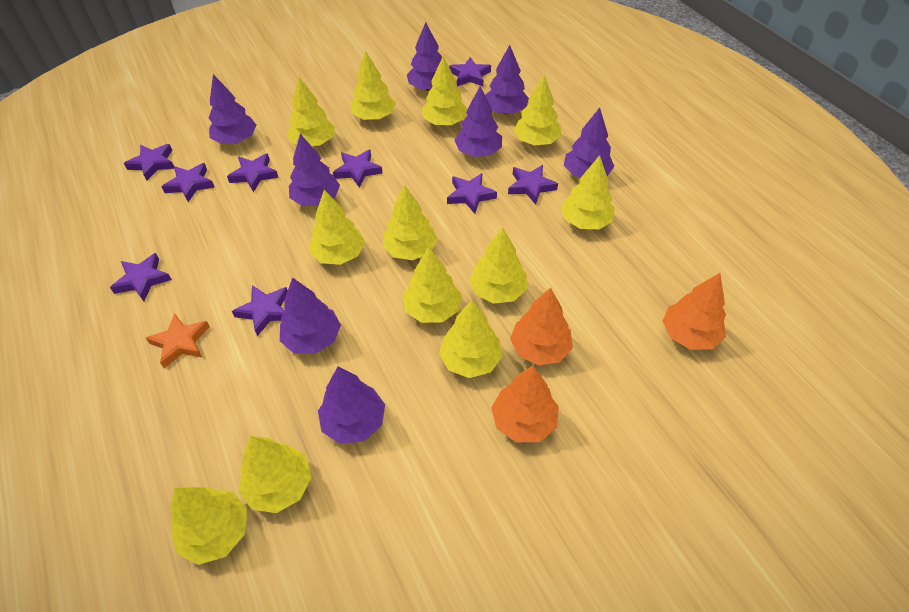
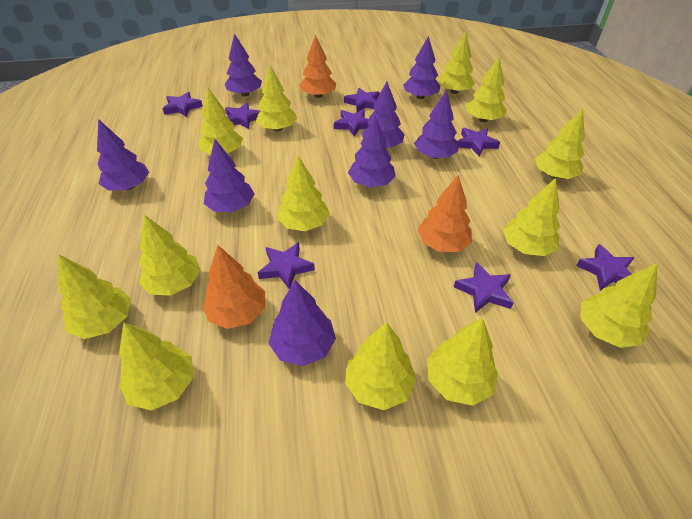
orange star: 1 -> 0
purple star: 9 -> 8
yellow tree: 12 -> 13

